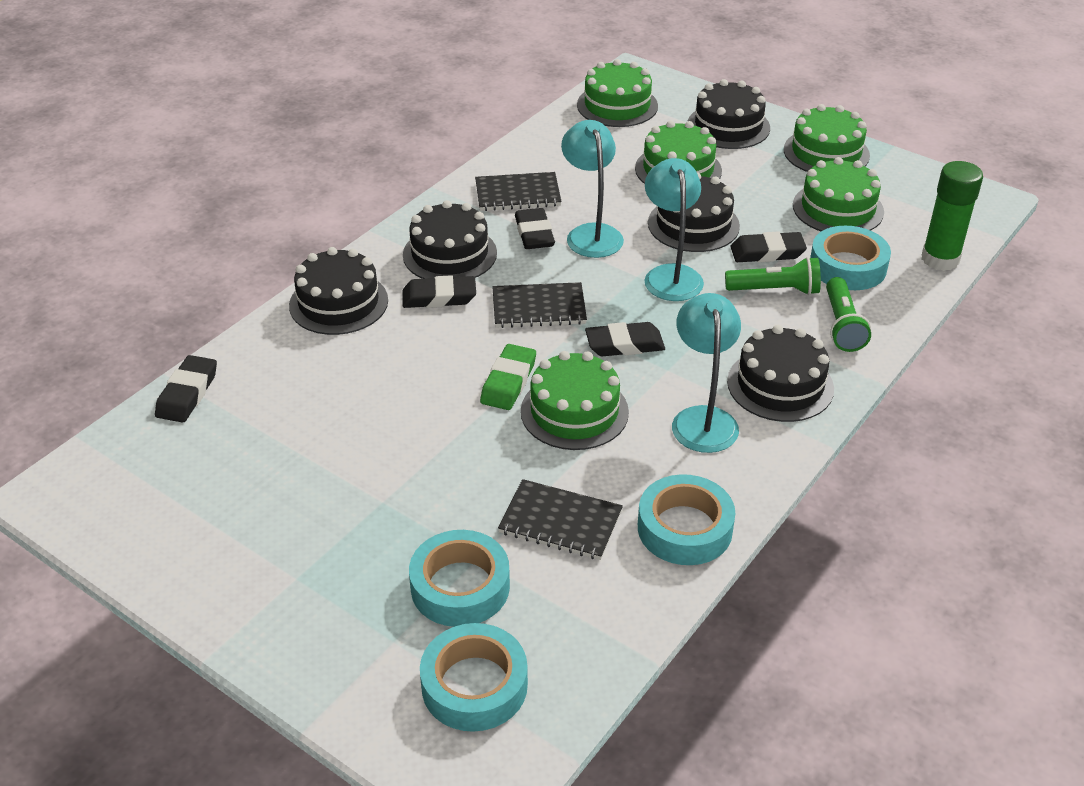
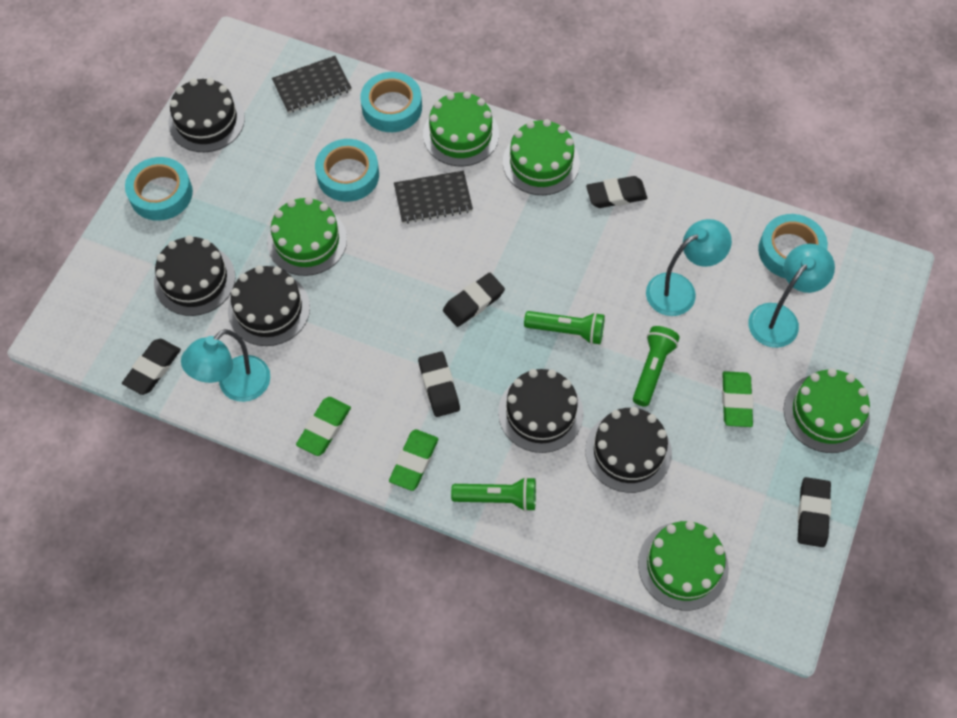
black notebook: 3 -> 2
green eraser: 1 -> 3
green flashlight: 2 -> 3
green glue stick: 1 -> 0

